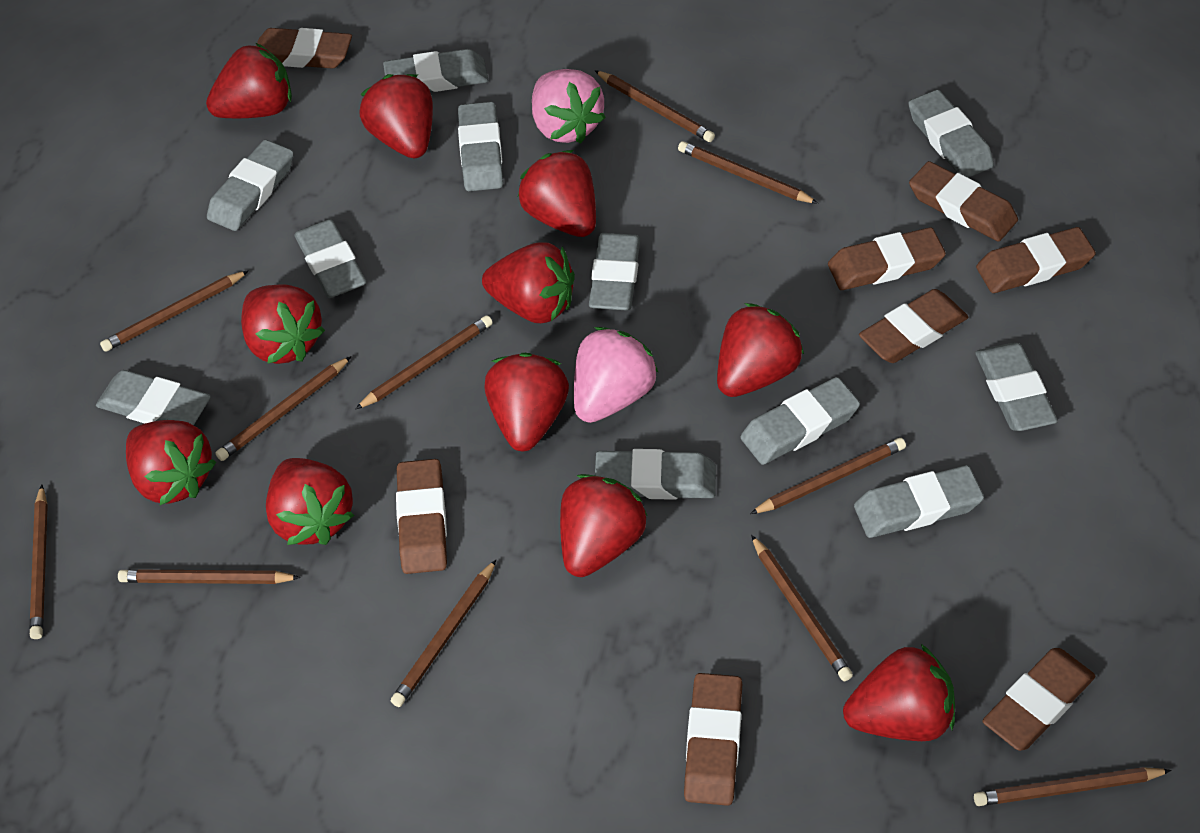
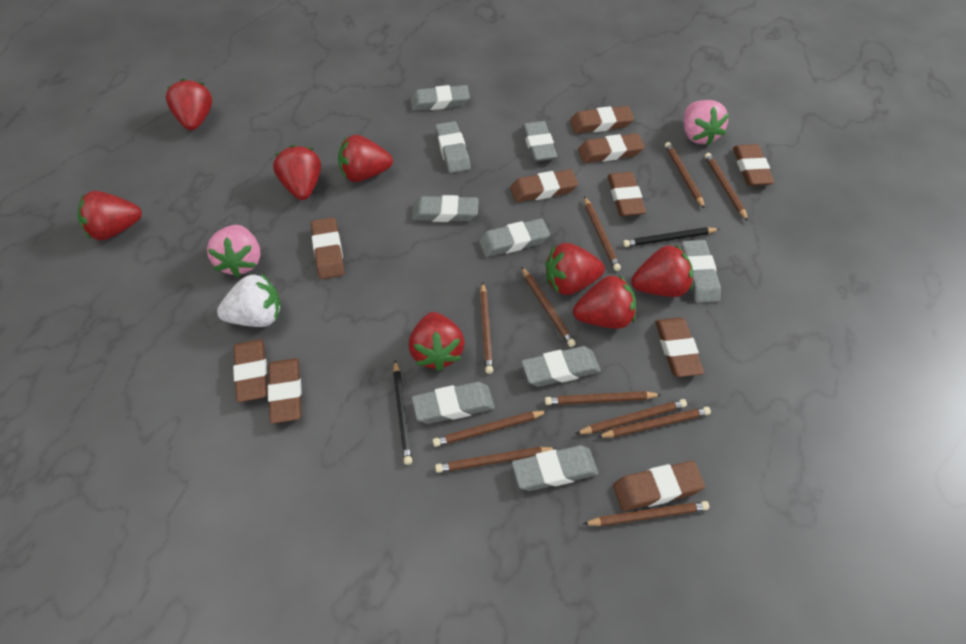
black pencil: 0 -> 2
brown eraser: 8 -> 10
grey eraser: 11 -> 9
red strawberry: 11 -> 8
white strawberry: 0 -> 1

